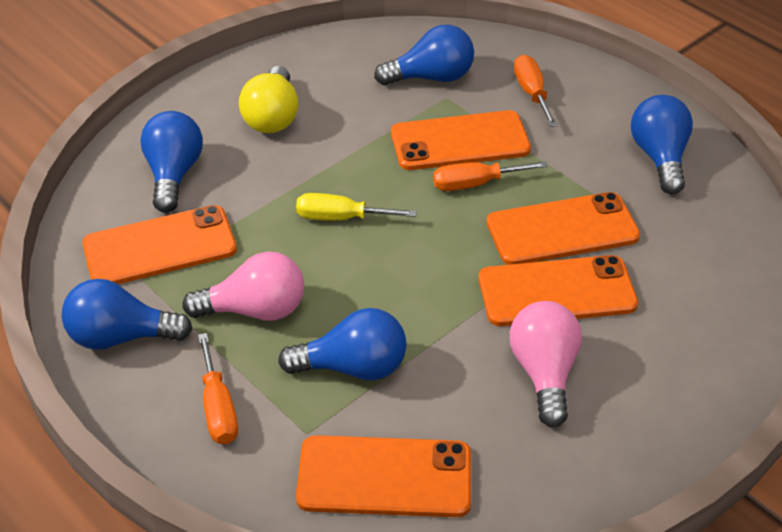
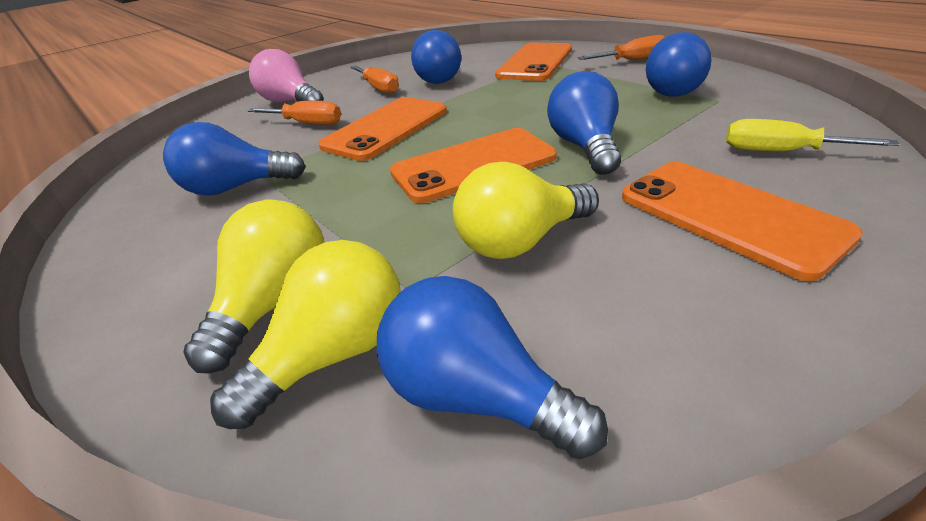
orange phone: 5 -> 4
pink light bulb: 2 -> 1
yellow light bulb: 1 -> 3

